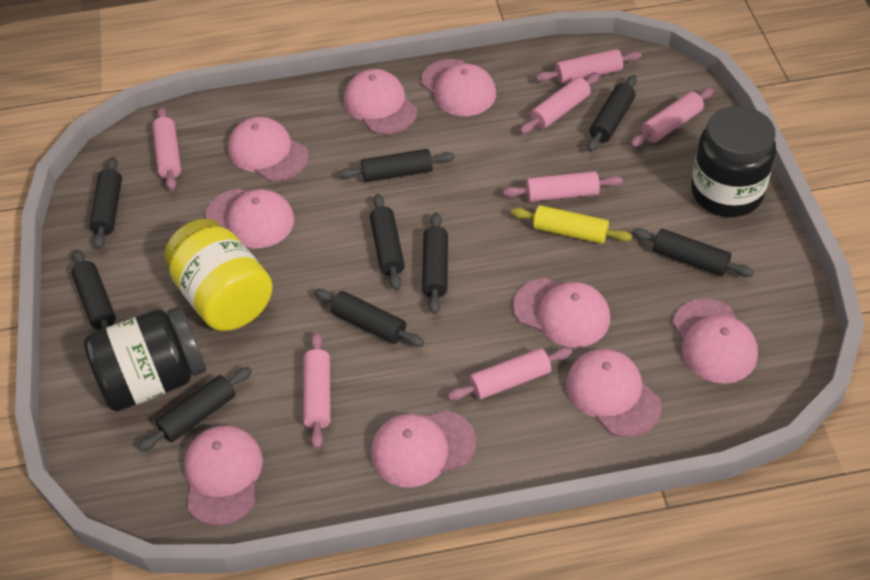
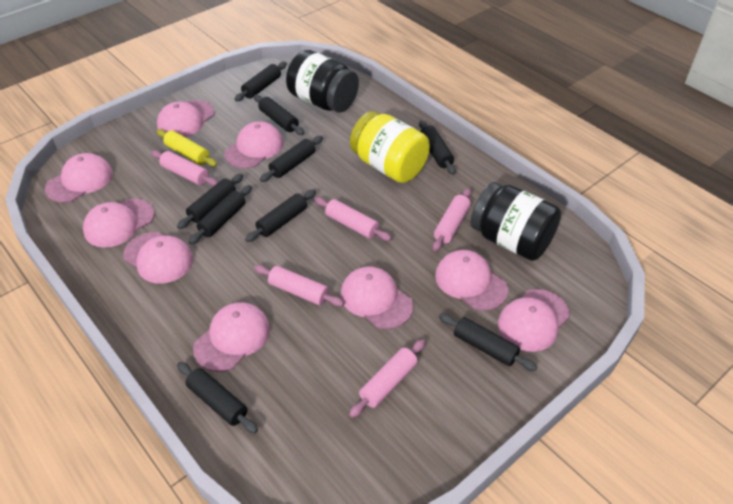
pink rolling pin: 7 -> 5

